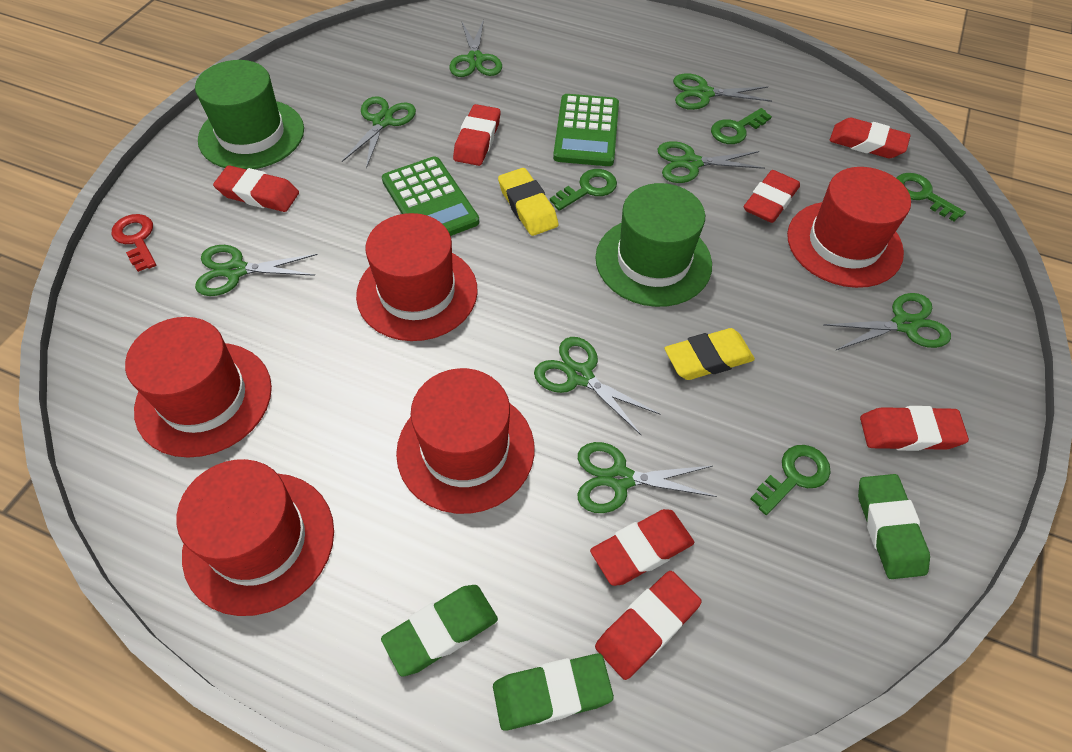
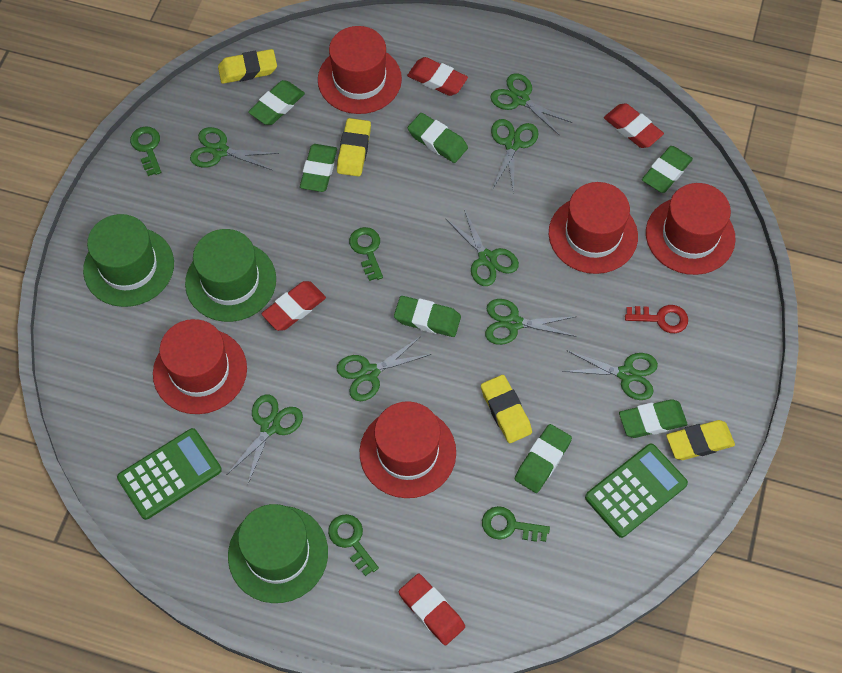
green eraser: 3 -> 7
green hat: 2 -> 3
red eraser: 7 -> 4
yellow eraser: 2 -> 4

